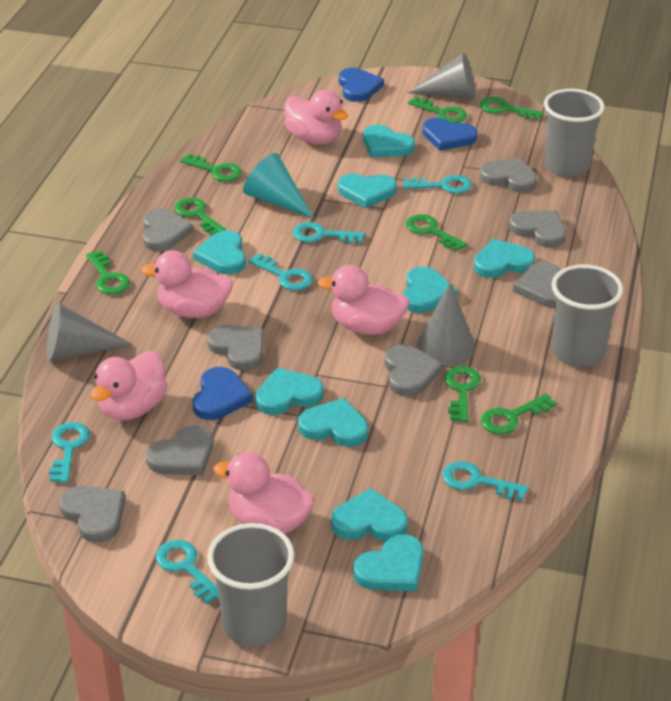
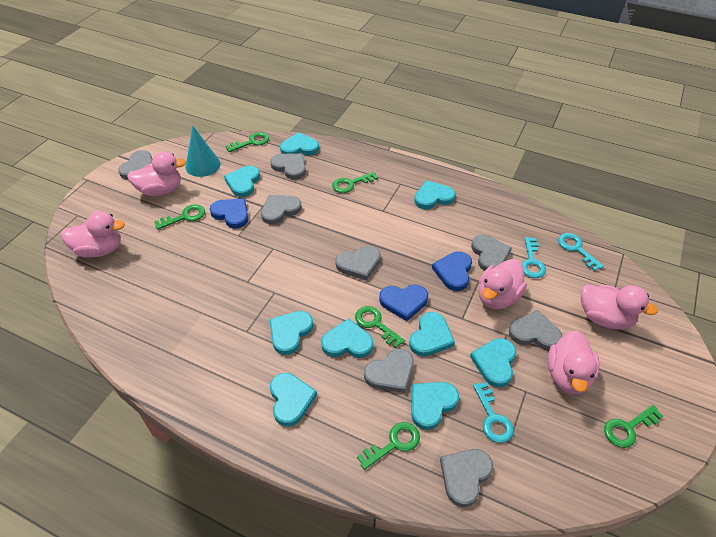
green key: 8 -> 6
grey cone: 3 -> 0
grey cup: 3 -> 0
turquoise key: 6 -> 3

